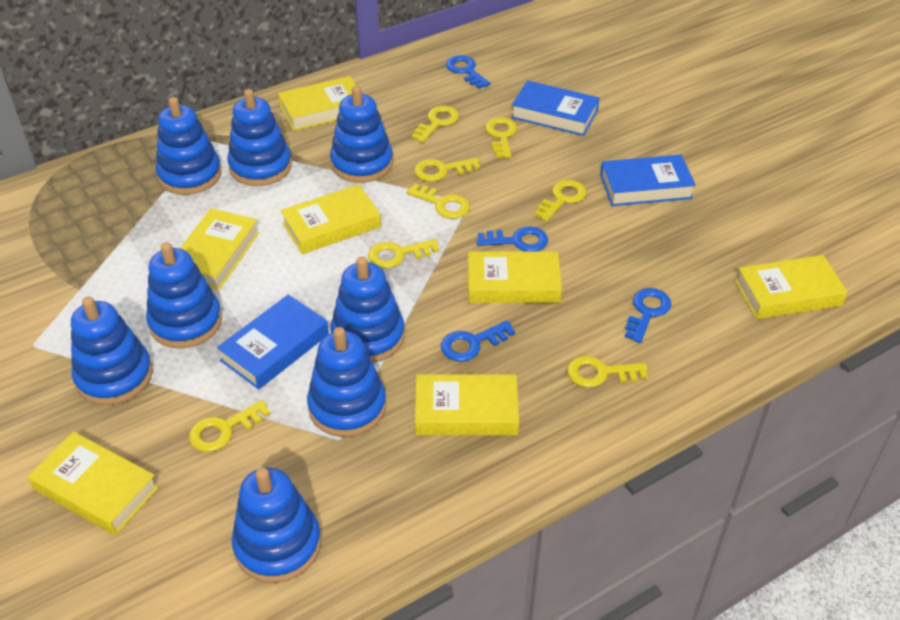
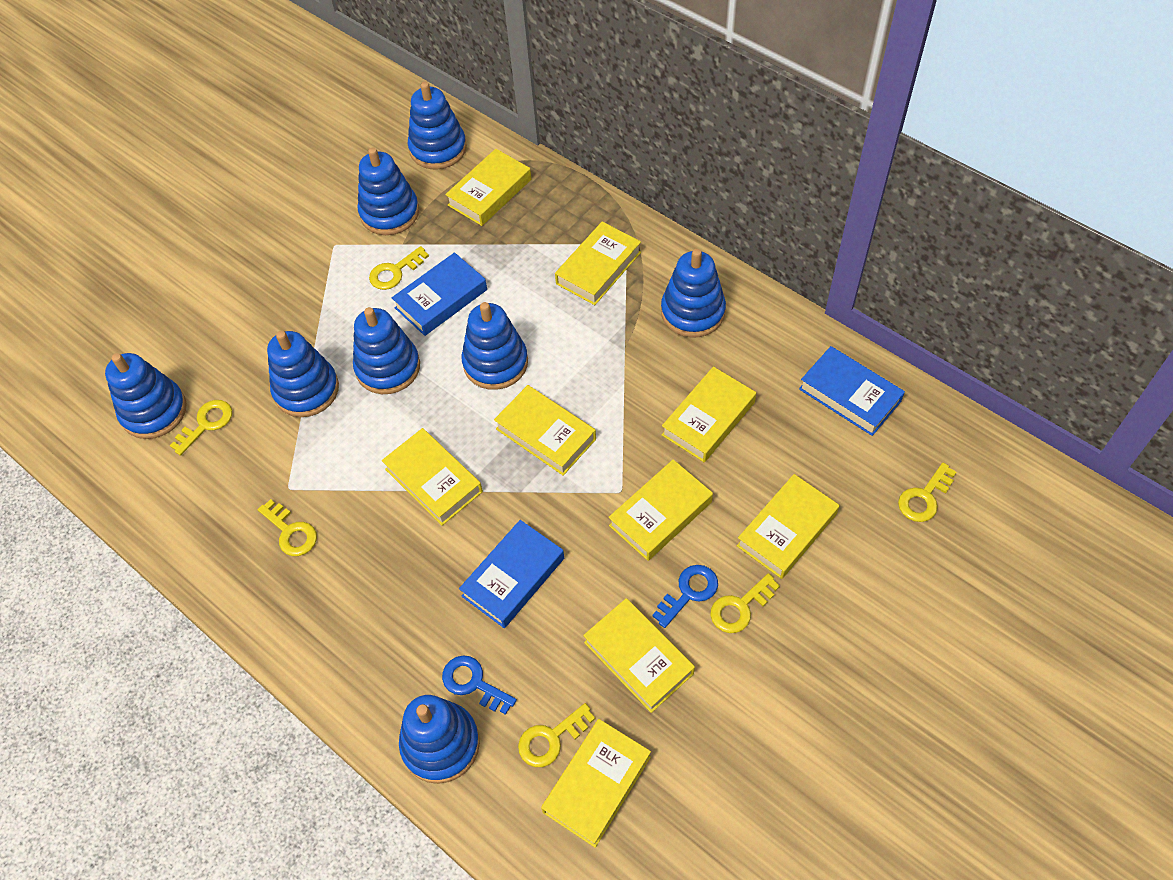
blue key: 4 -> 2
yellow book: 7 -> 9
yellow key: 8 -> 6

